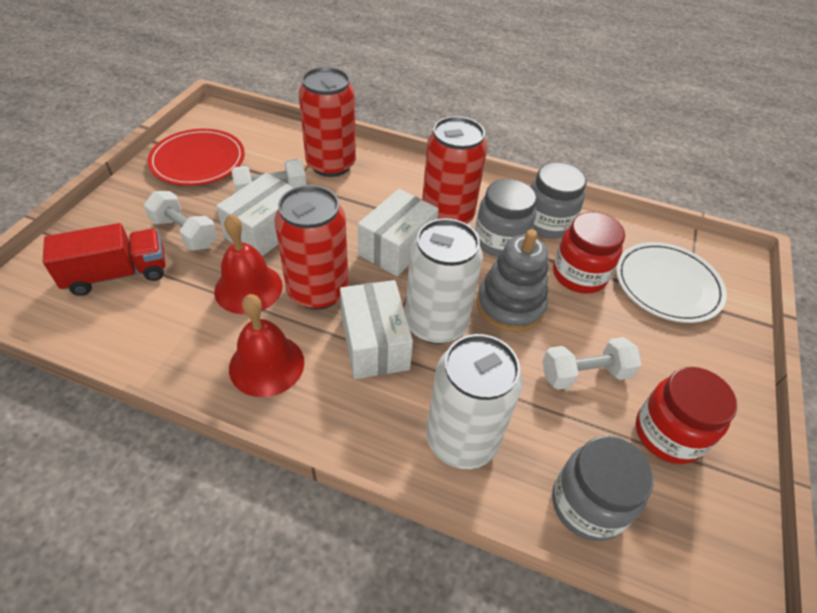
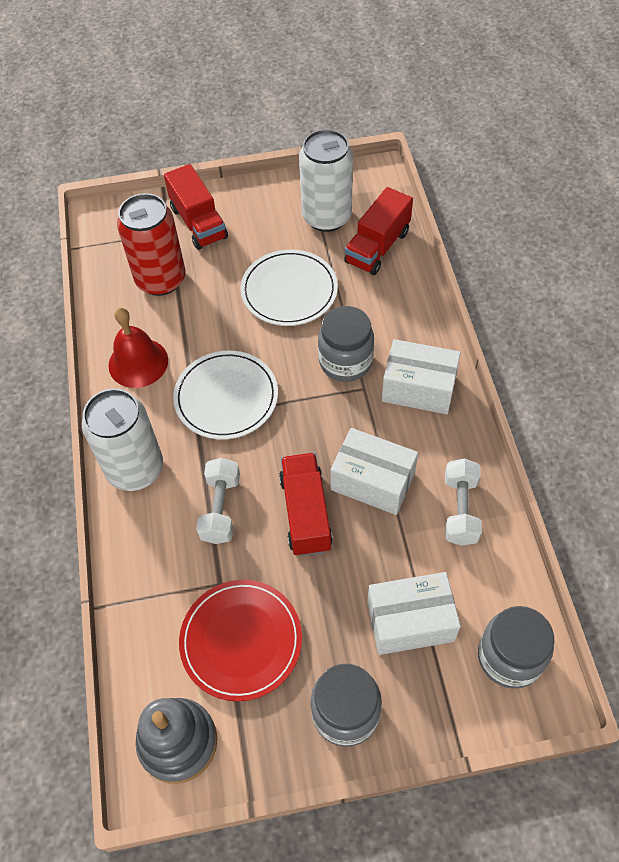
red bell: 2 -> 1
red can: 3 -> 1
red jar: 2 -> 0
red truck: 1 -> 3
white dumbbell: 3 -> 2
white plate: 1 -> 2

